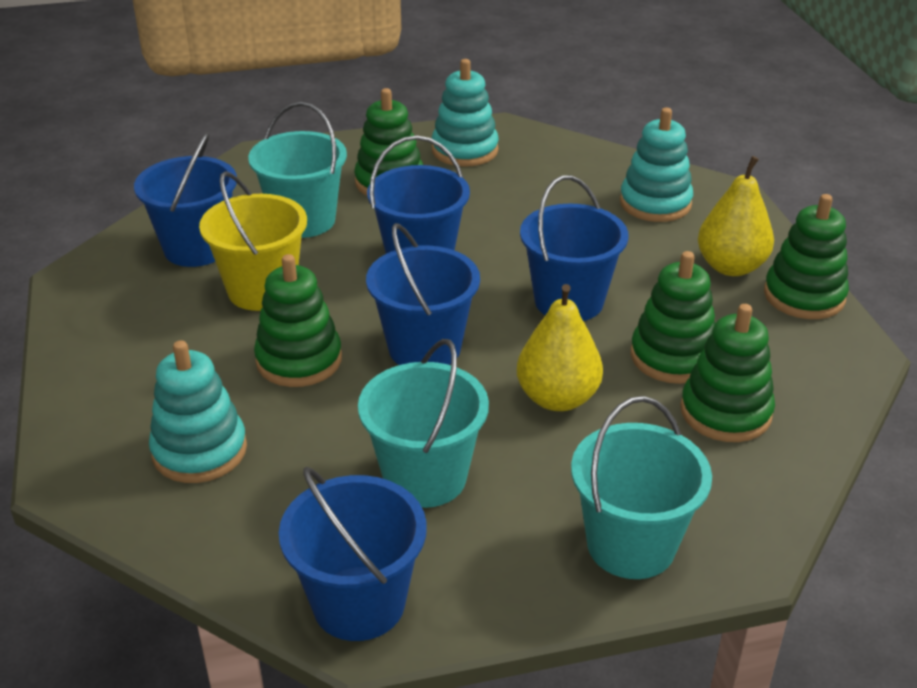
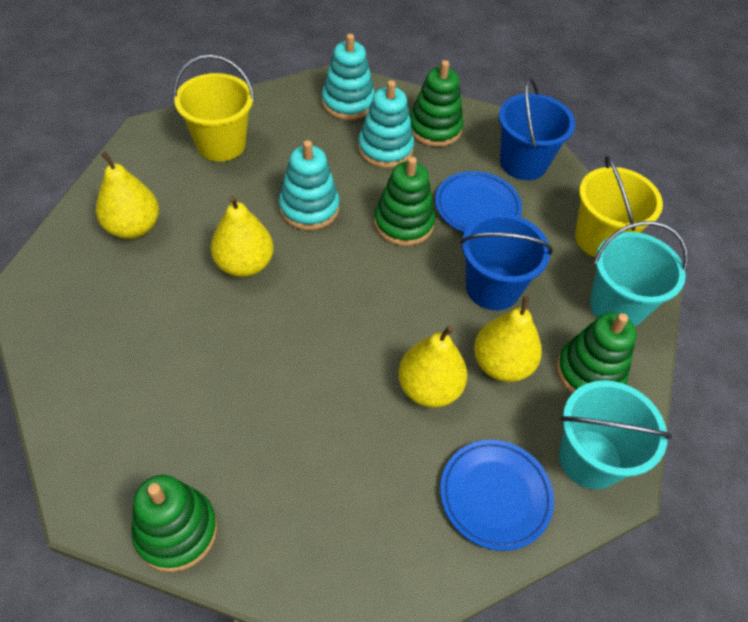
blue bucket: 5 -> 2
blue plate: 0 -> 2
green stacking toy: 5 -> 4
turquoise bucket: 3 -> 2
yellow bucket: 1 -> 2
yellow pear: 2 -> 4

